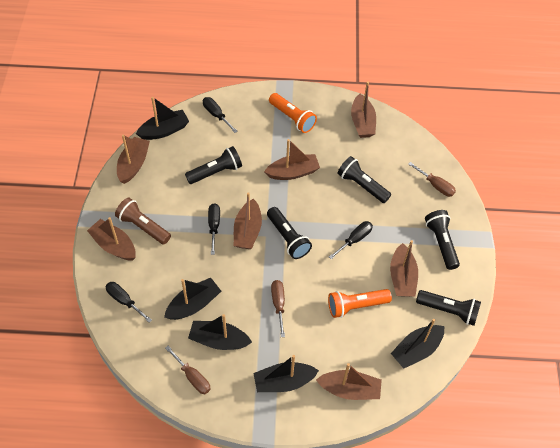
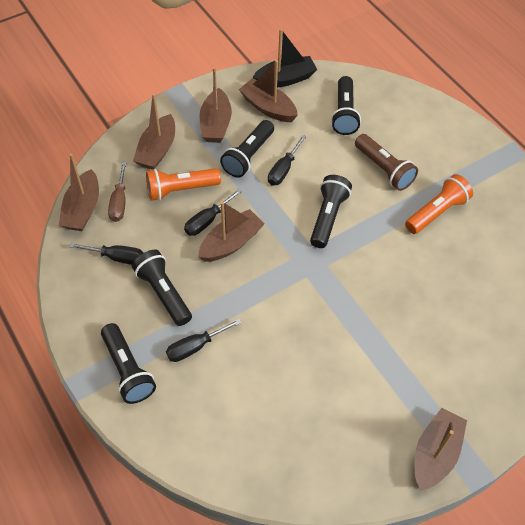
black boat: 5 -> 1
brown boat: 7 -> 6
brown screwdriver: 3 -> 1

